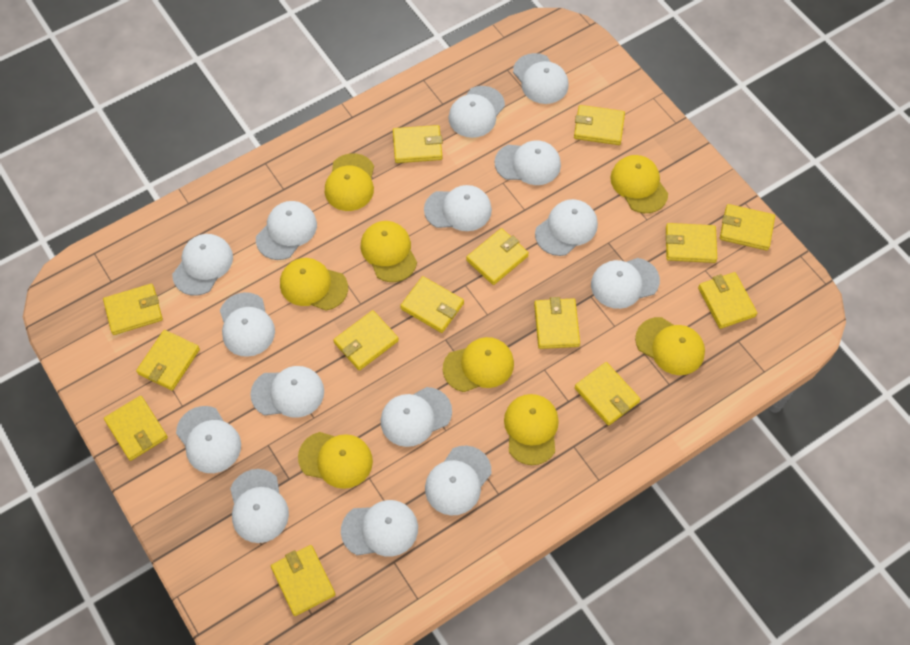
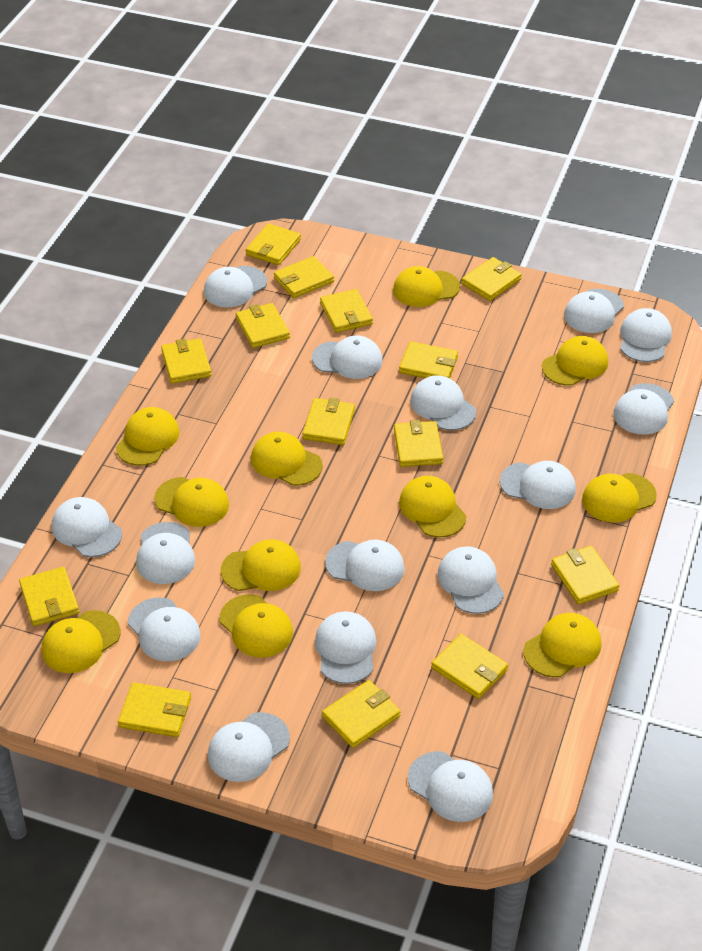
yellow cap: 8 -> 11

